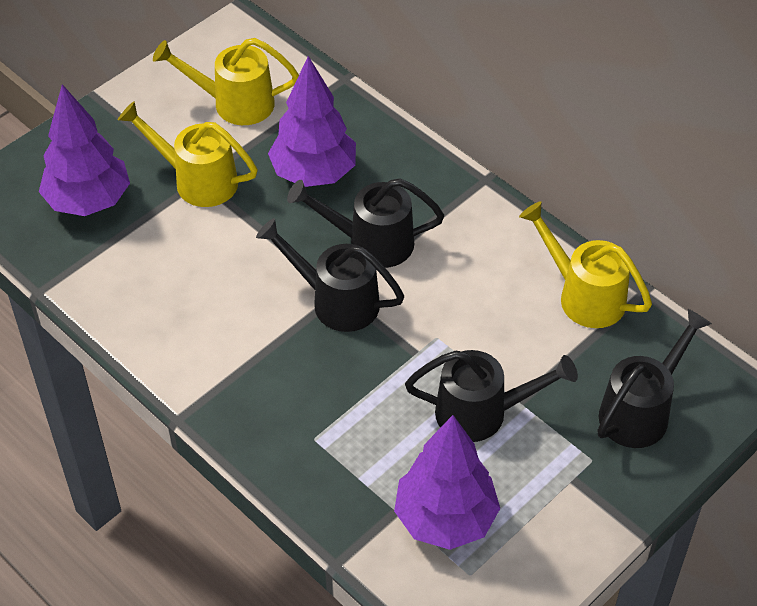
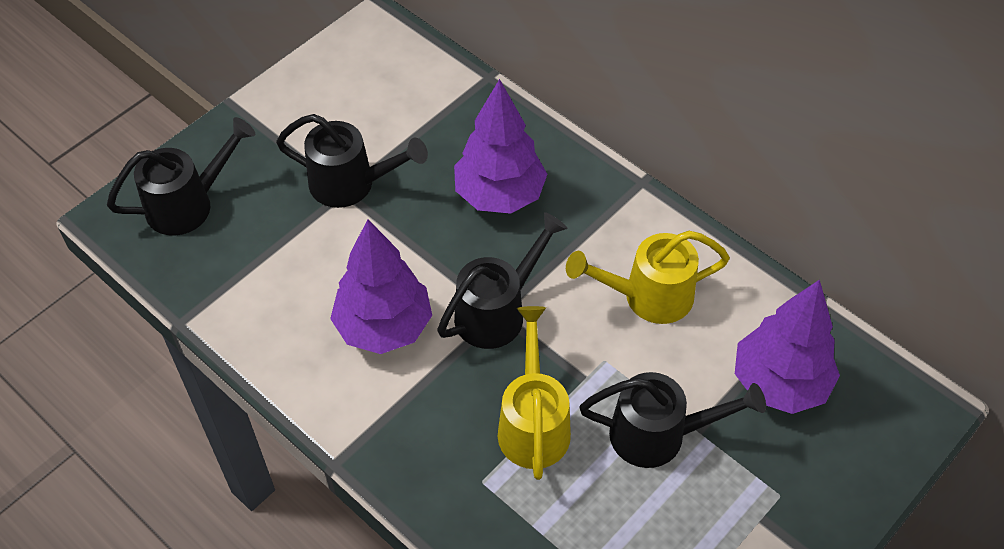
yellow watering can: 3 -> 2

